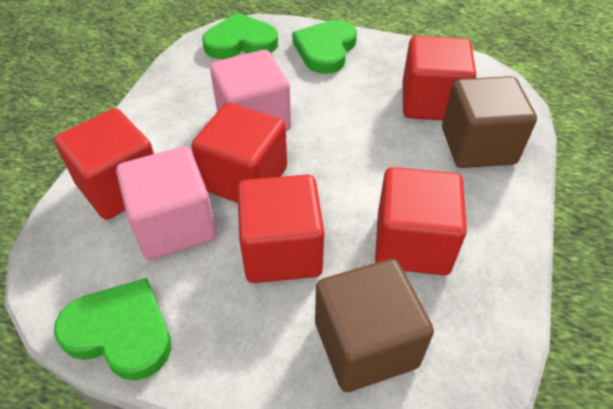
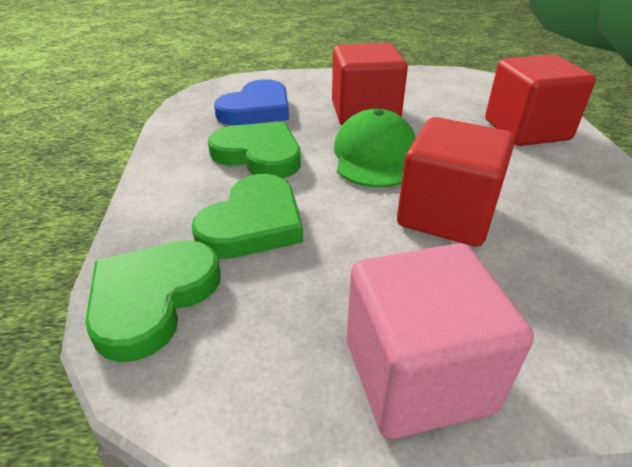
blue heart: 0 -> 1
brown cube: 2 -> 0
green cap: 0 -> 1
pink cube: 2 -> 1
red cube: 5 -> 3

